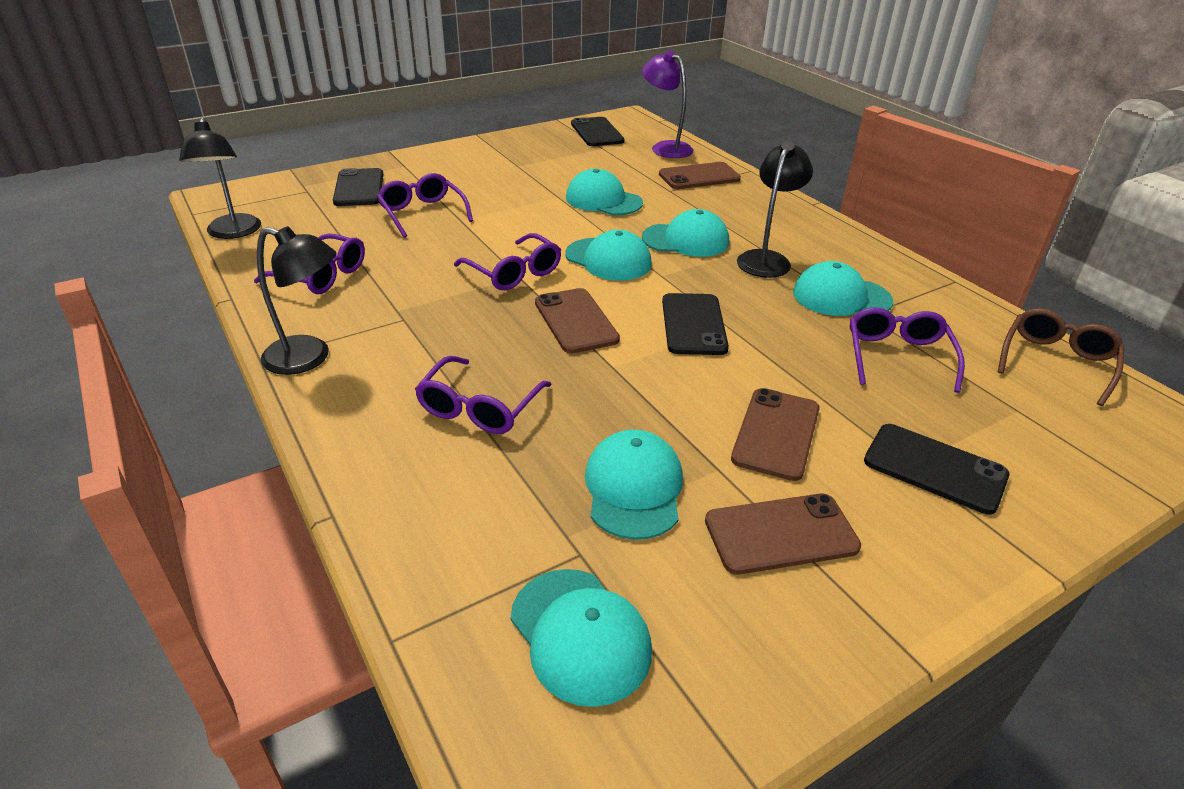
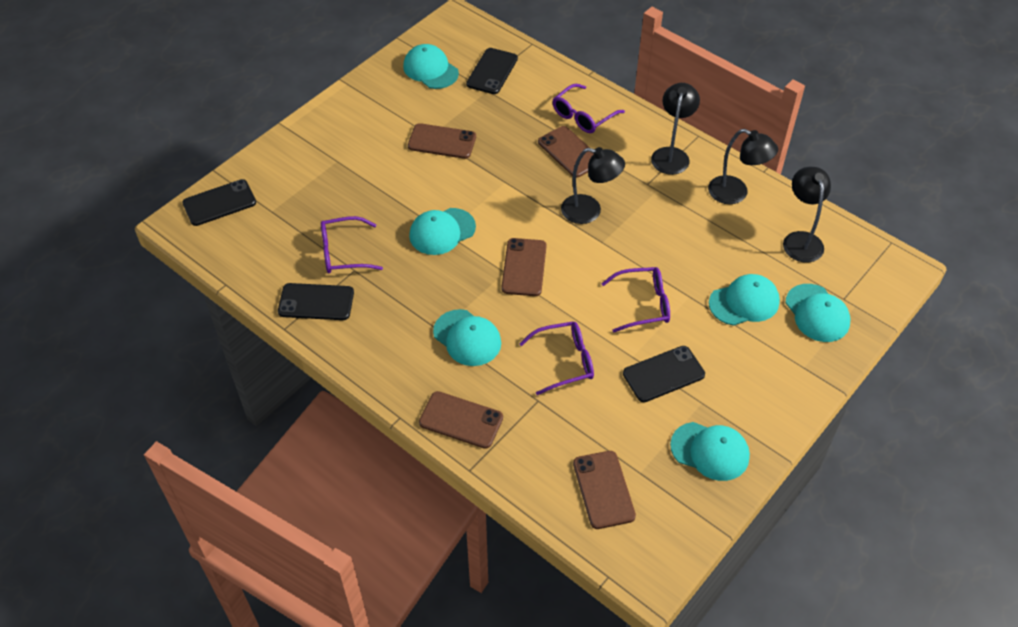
black lamp: 3 -> 4
brown glasses: 1 -> 0
brown phone: 4 -> 5
purple glasses: 5 -> 4
purple lamp: 1 -> 0

